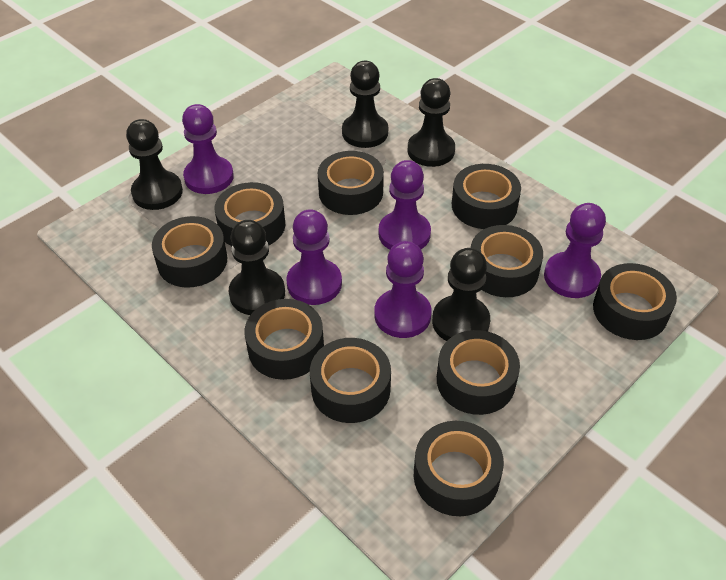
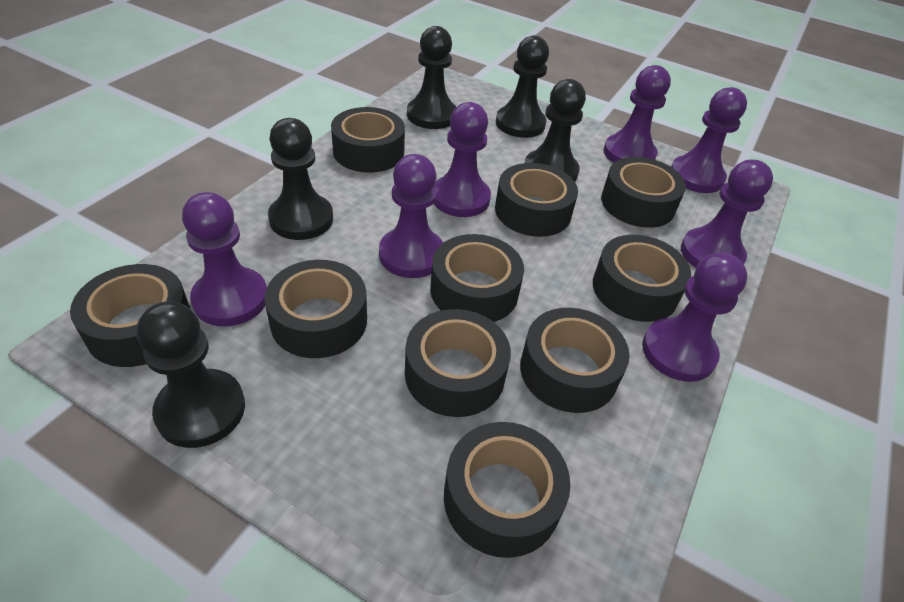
purple pawn: 5 -> 7

